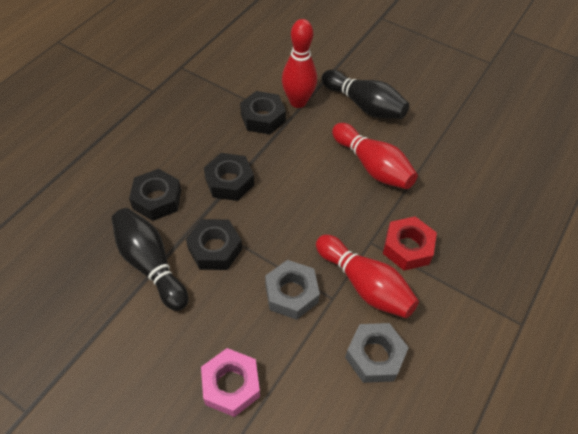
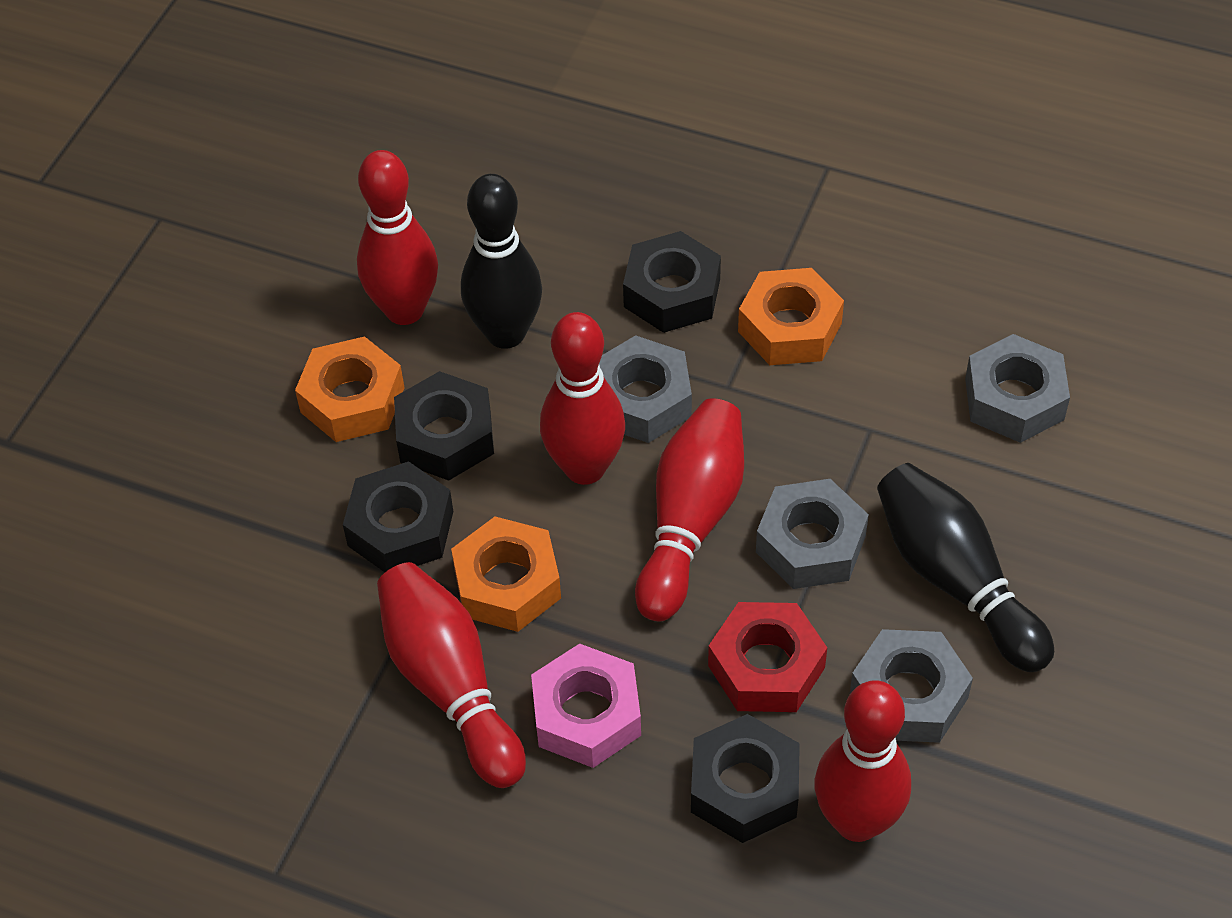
grey nut: 2 -> 4
orange nut: 0 -> 3
red bowling pin: 3 -> 5

